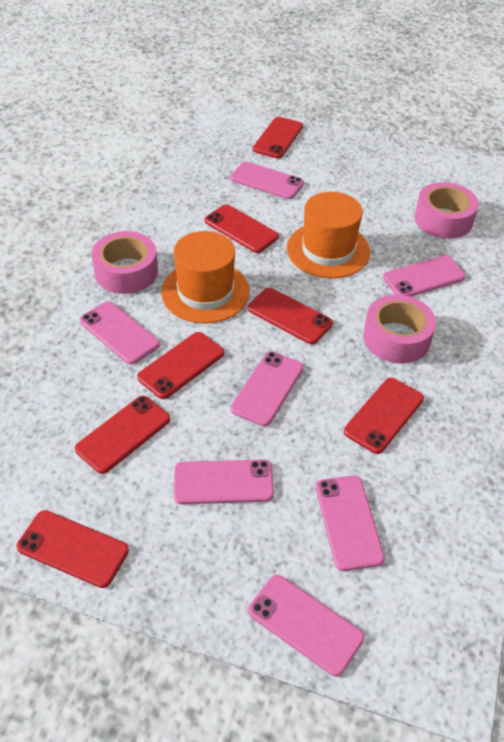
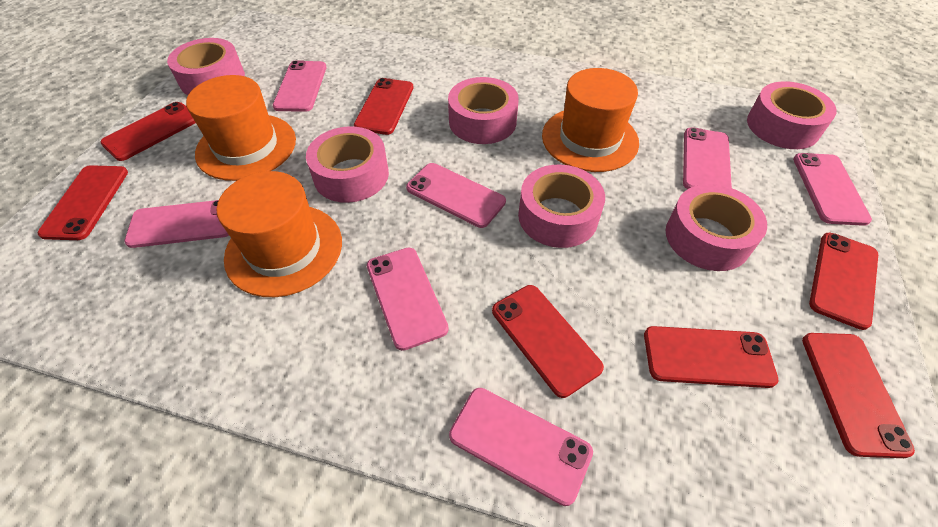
orange hat: 2 -> 3
pink tape: 3 -> 6

